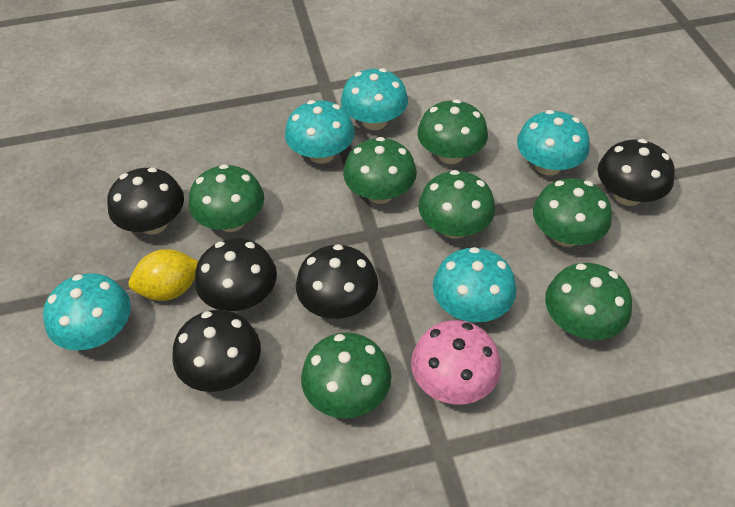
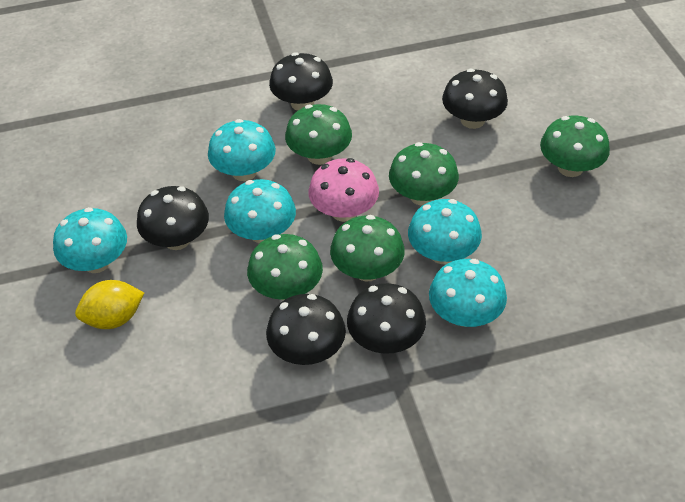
green mushroom: 7 -> 5

